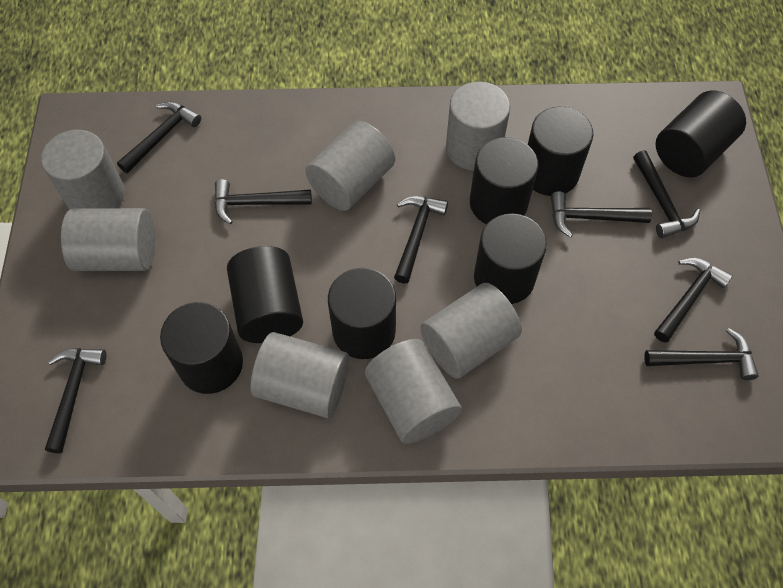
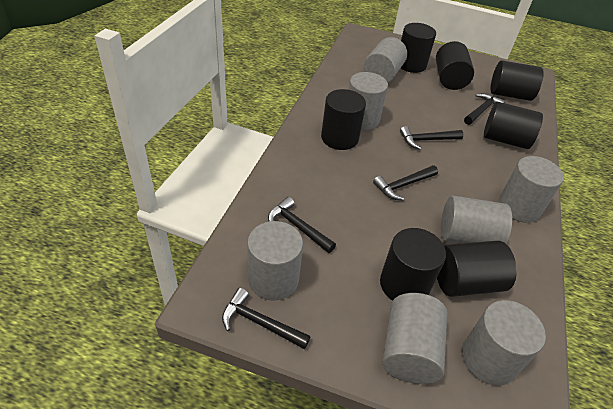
black hammer: 8 -> 5

